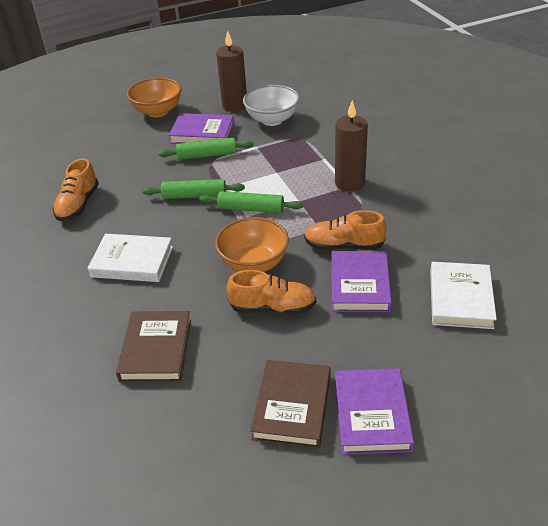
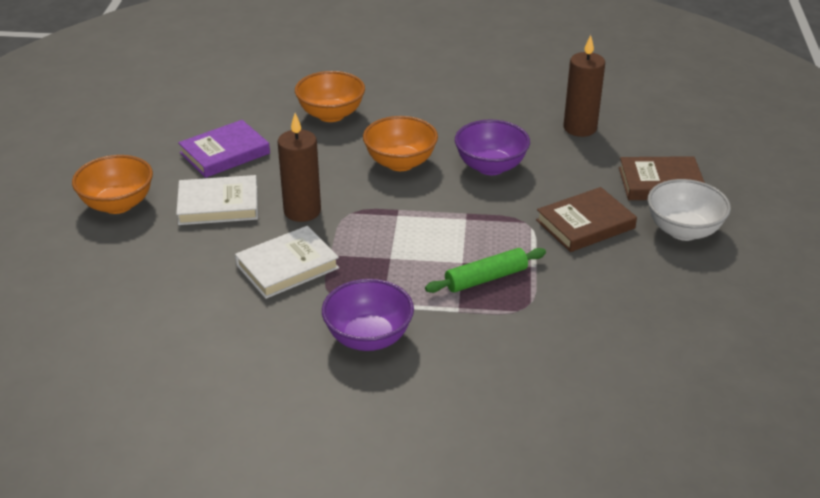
green rolling pin: 3 -> 1
orange bowl: 2 -> 3
orange shoe: 3 -> 0
purple book: 3 -> 1
purple bowl: 0 -> 2

